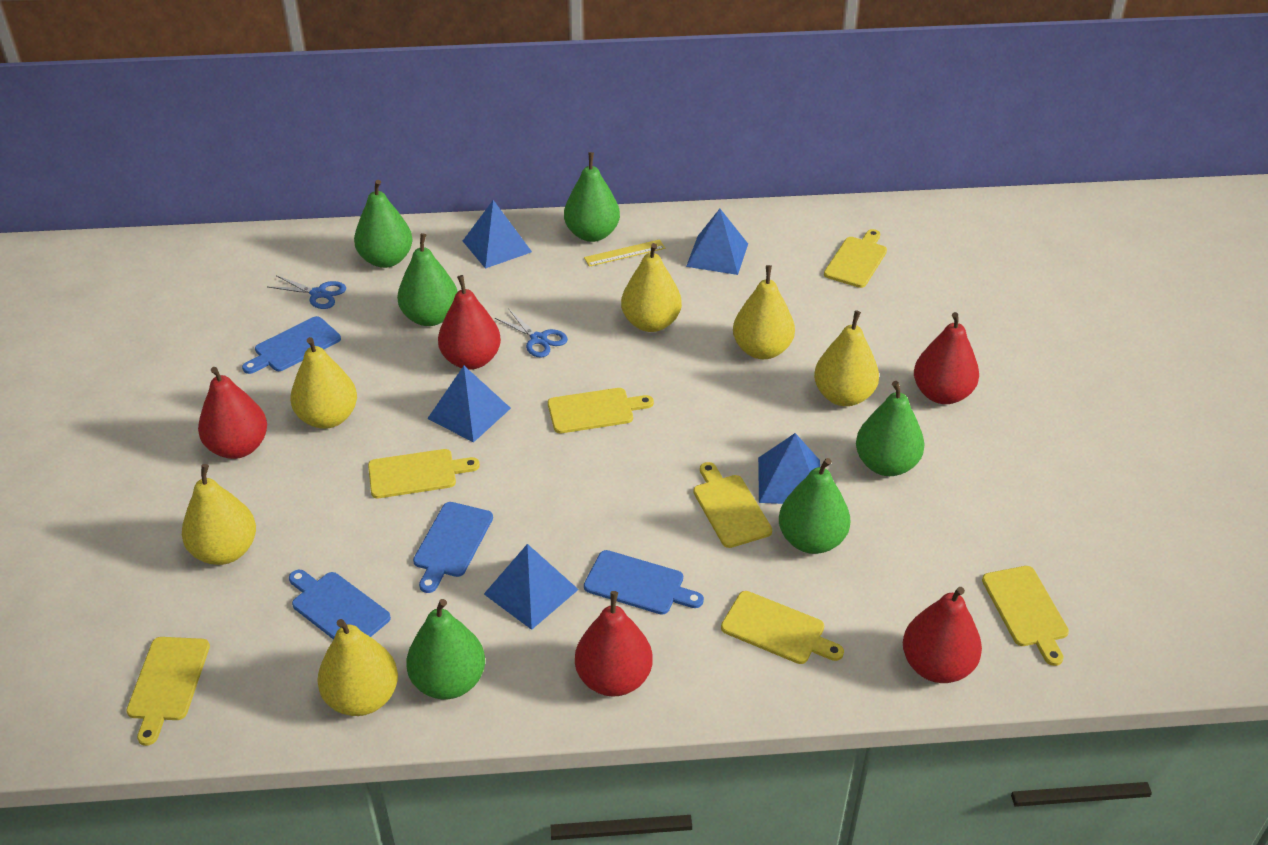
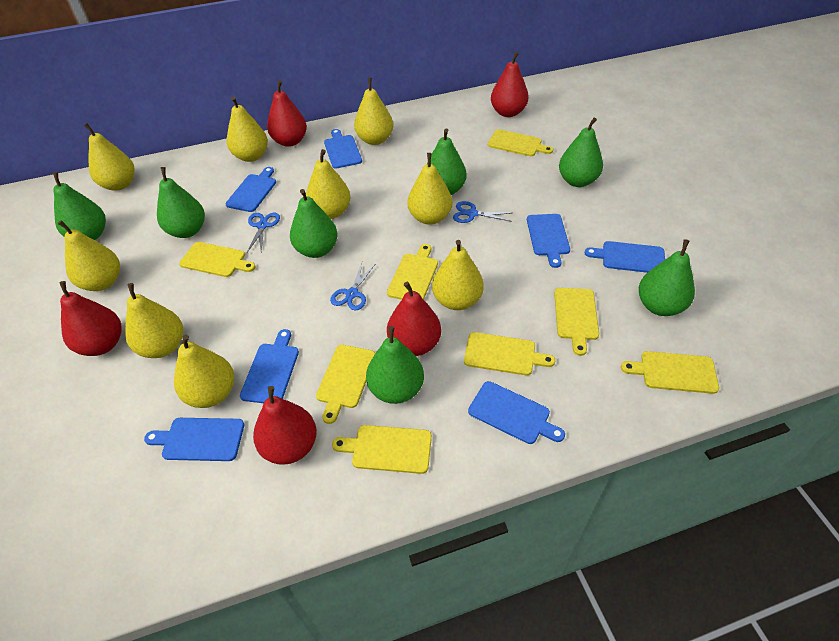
blue cutting board: 4 -> 7
blue pyramid: 5 -> 0
blue scissors: 2 -> 3
green pear: 6 -> 7
yellow cutting board: 7 -> 8
yellow pear: 6 -> 9
yellow ruler: 1 -> 0

